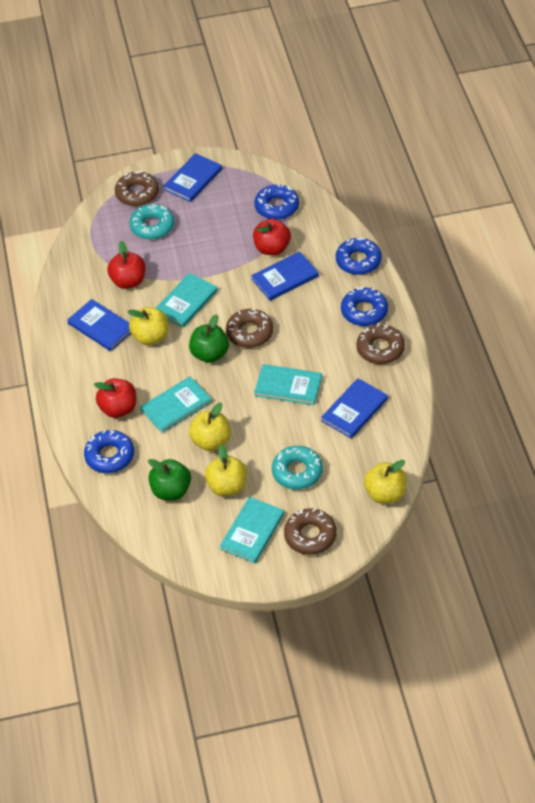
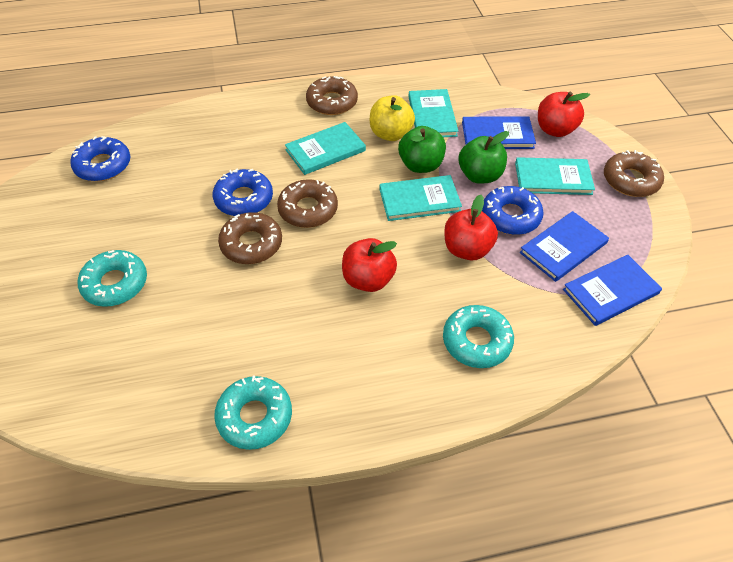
blue book: 4 -> 3
blue donut: 4 -> 3
turquoise donut: 2 -> 3
yellow apple: 4 -> 1

